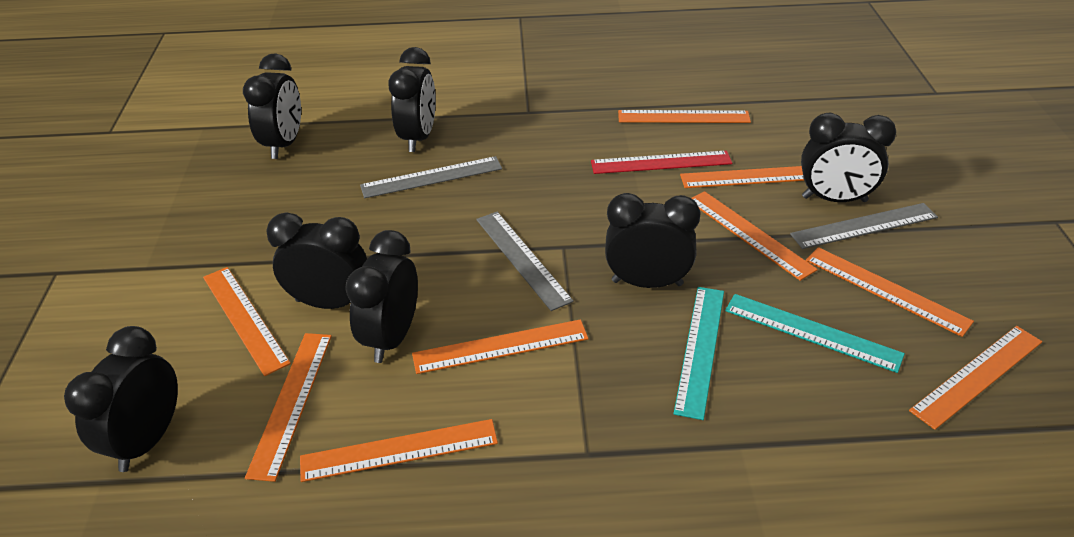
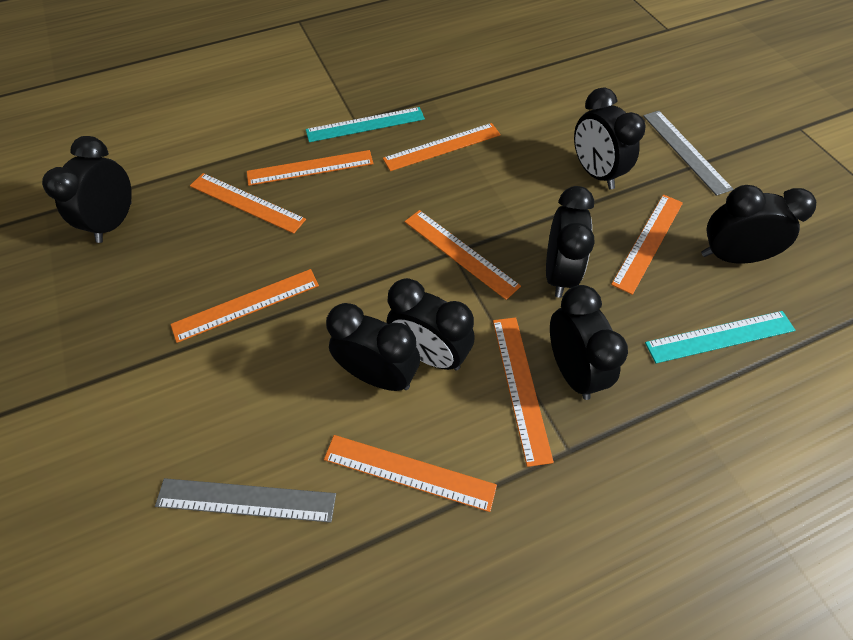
grey ruler: 3 -> 2
orange ruler: 9 -> 8
red ruler: 1 -> 0

